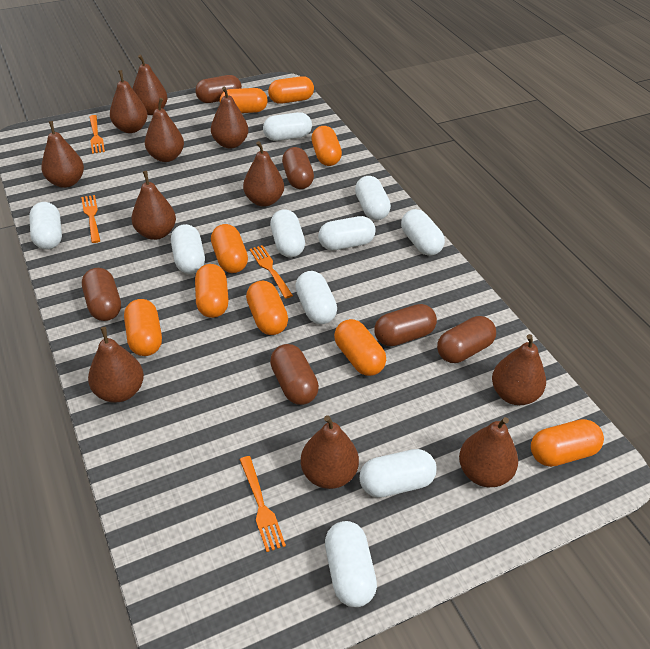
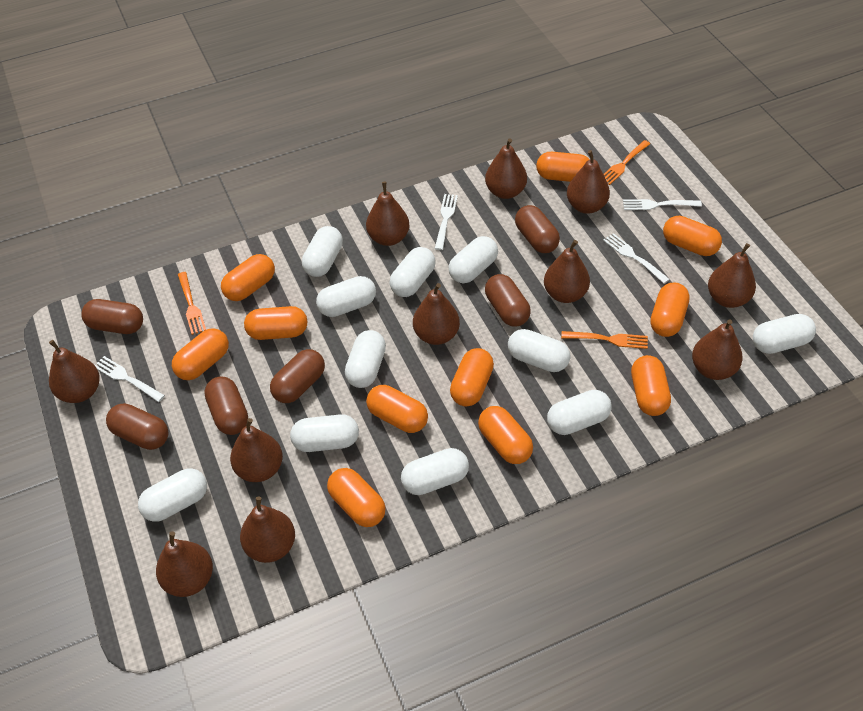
orange capsule: 9 -> 11
orange fork: 4 -> 3
white capsule: 10 -> 11
white fork: 0 -> 4

